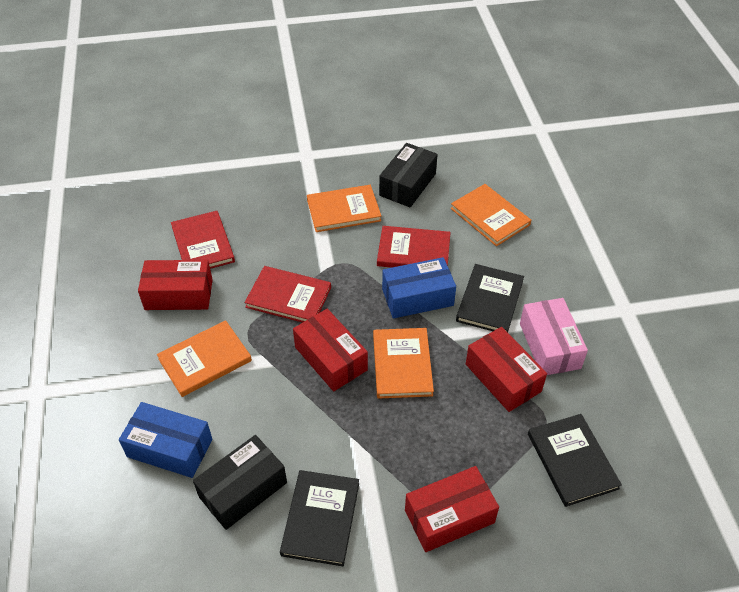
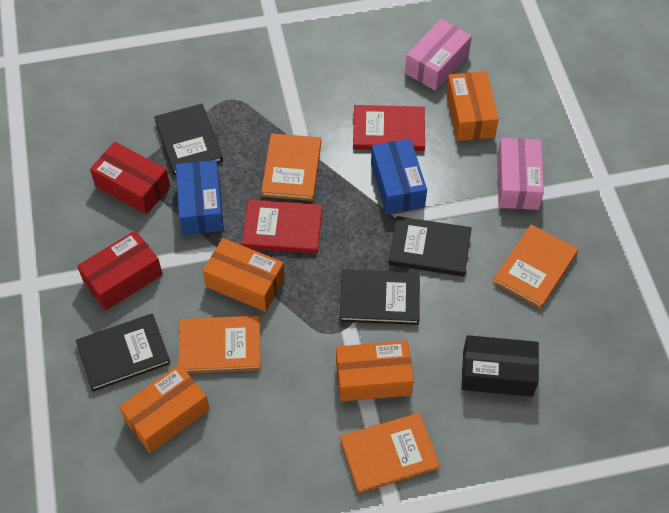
black book: 3 -> 4
black box: 2 -> 1
orange box: 0 -> 4
pink box: 1 -> 2
red book: 3 -> 2
red box: 4 -> 2

